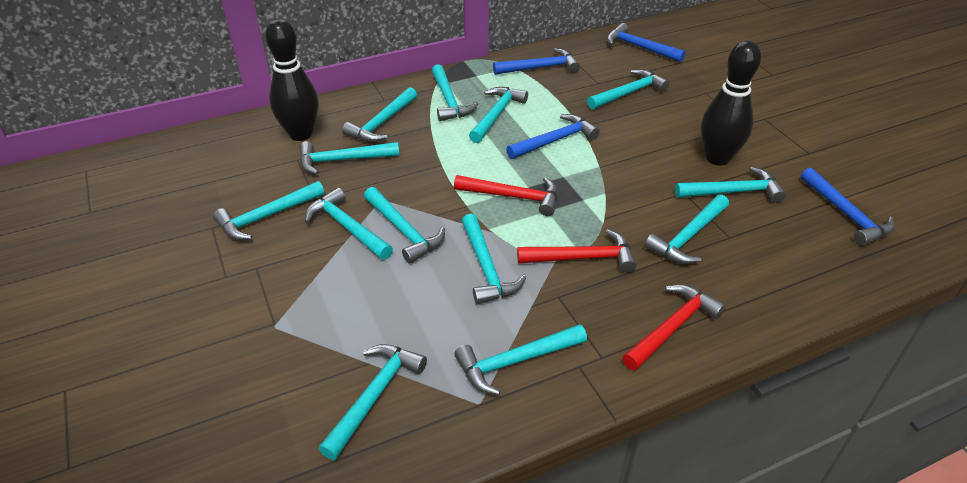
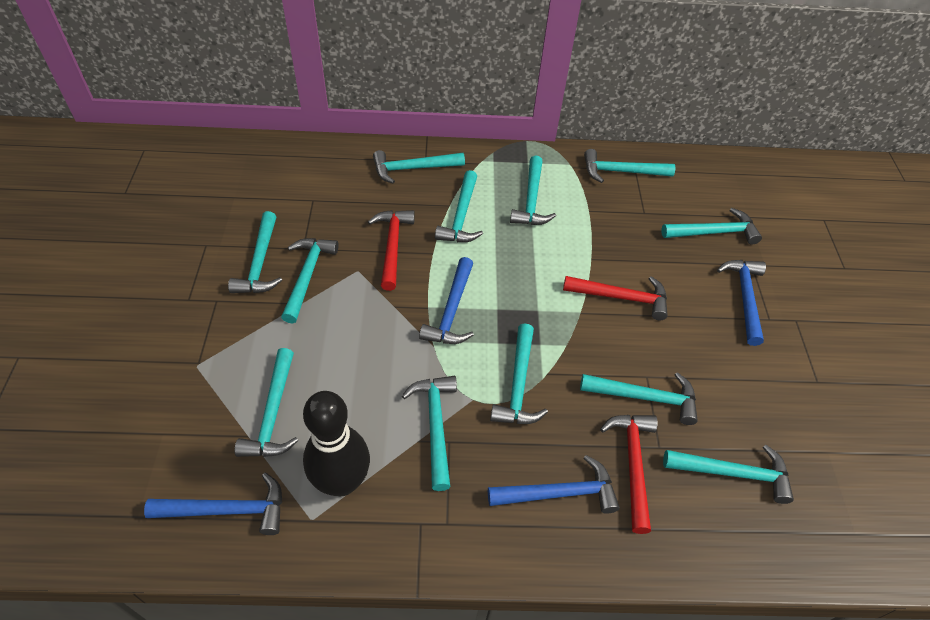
black bowling pin: 2 -> 1
turquoise hammer: 13 -> 12

